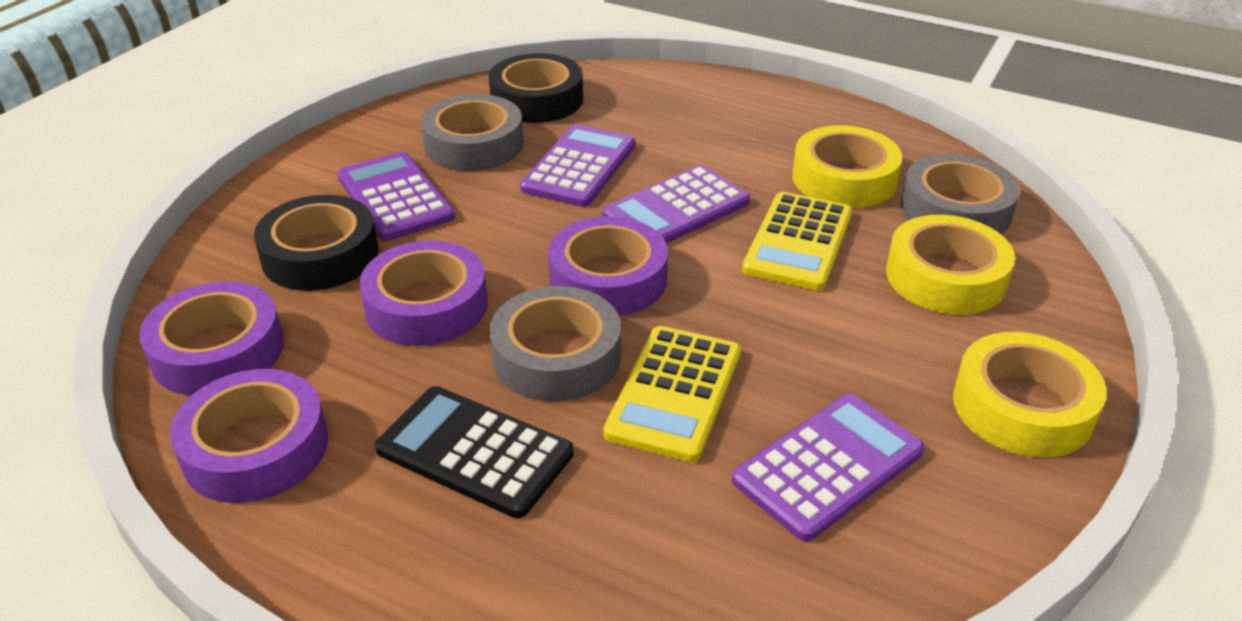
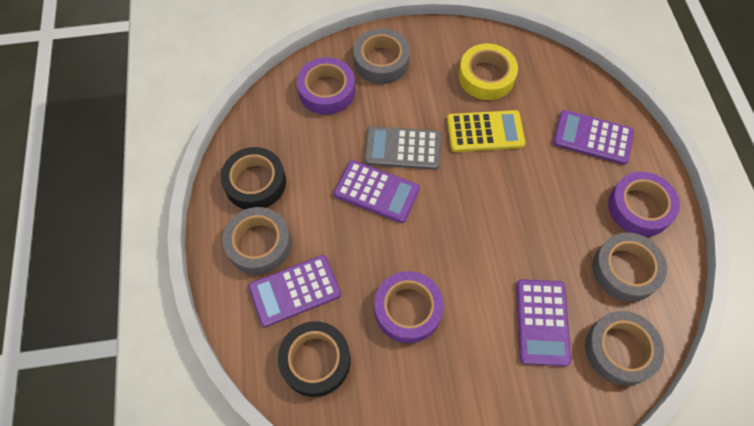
black calculator: 1 -> 0
grey calculator: 0 -> 1
grey tape: 3 -> 4
purple tape: 4 -> 3
yellow calculator: 2 -> 1
yellow tape: 3 -> 1

